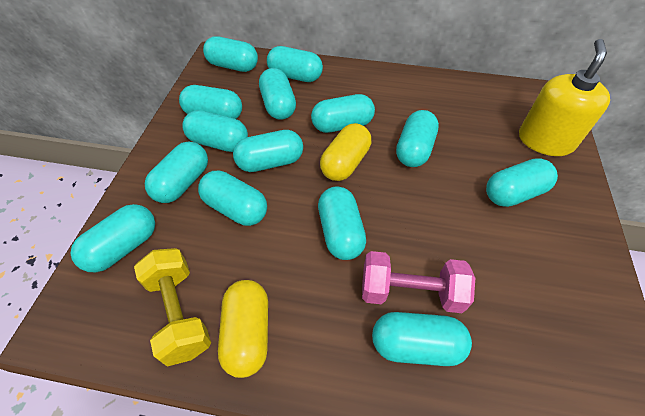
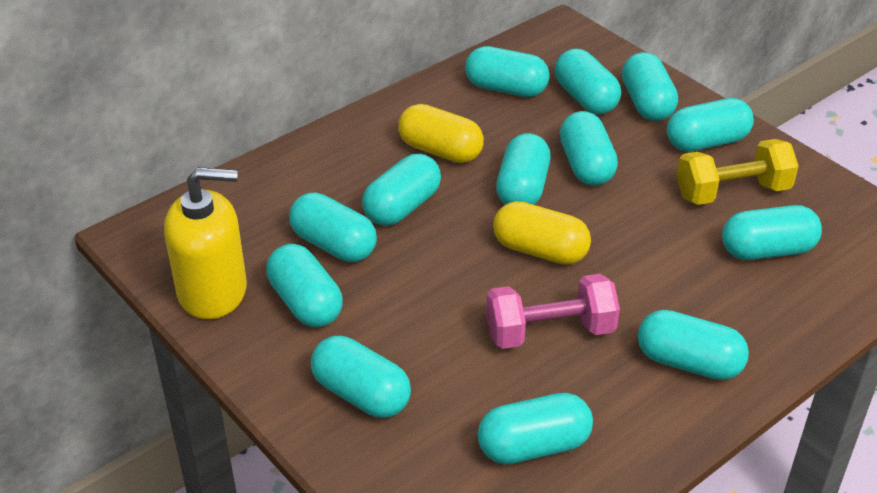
turquoise capsule: 14 -> 13

